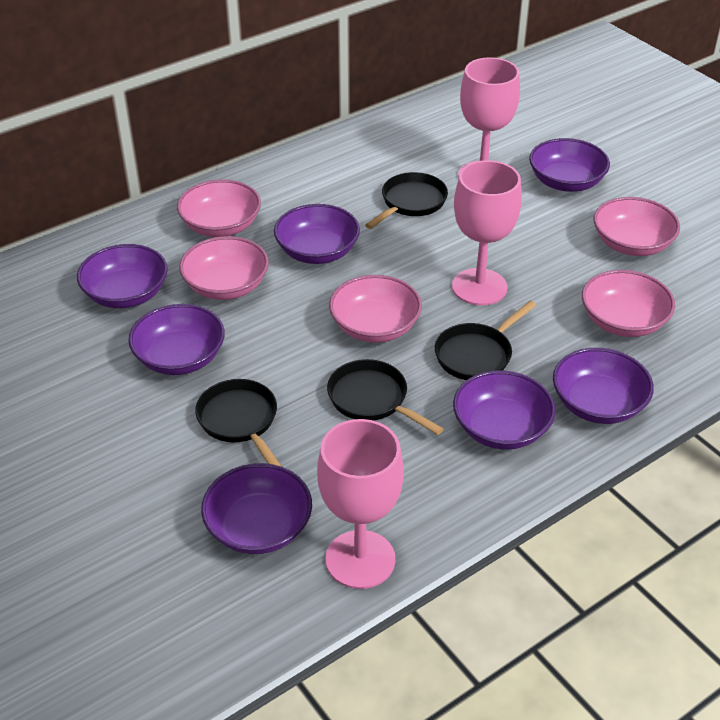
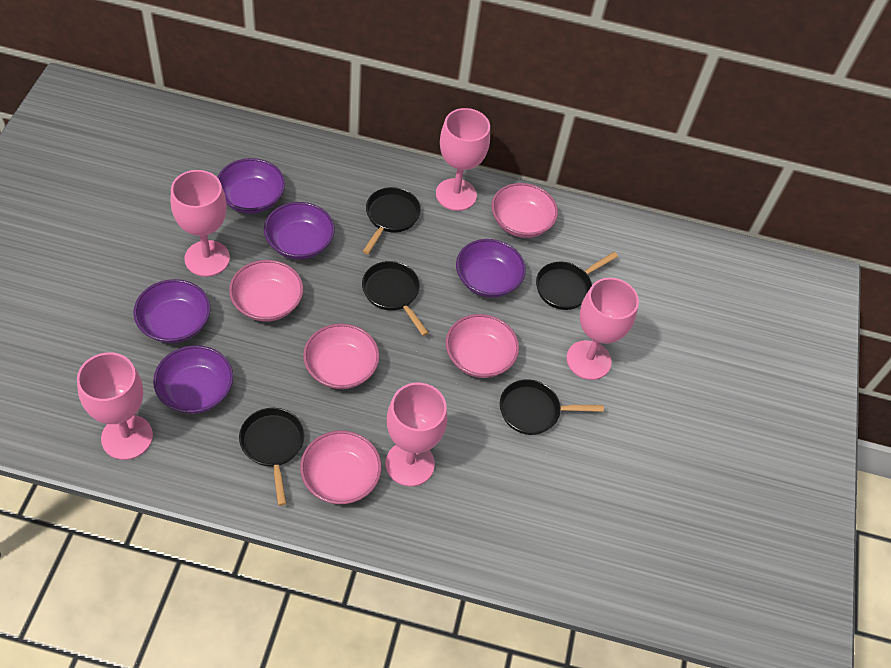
black pan: 4 -> 5
pink goblet: 3 -> 5
purple bowl: 7 -> 5

